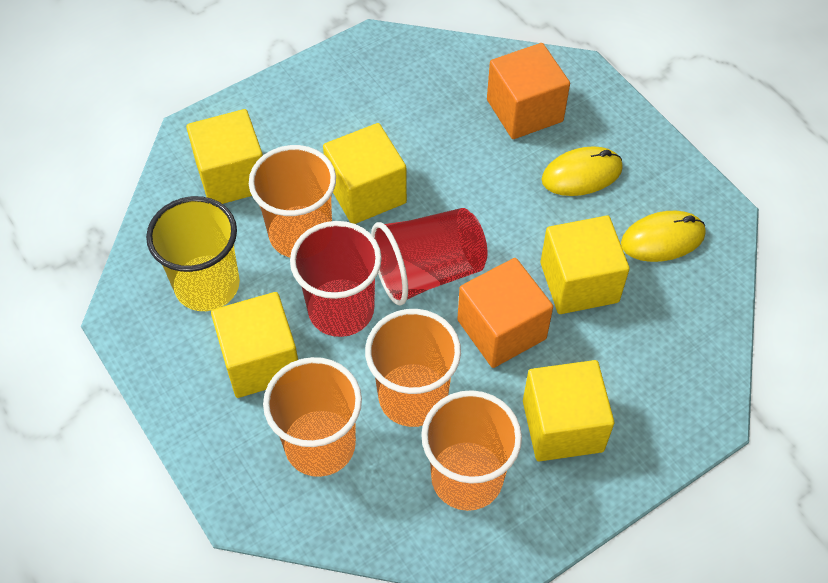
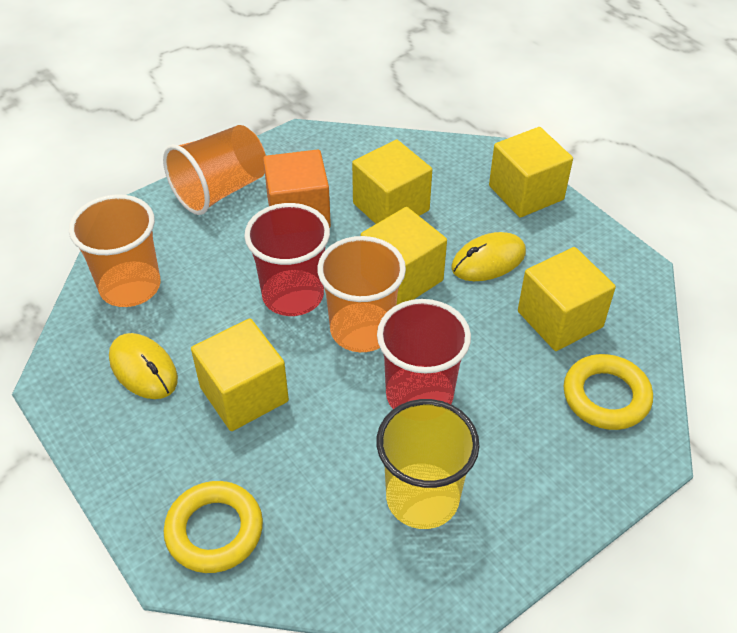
orange cube: 2 -> 1
orange cup: 4 -> 3
yellow ring: 0 -> 2

